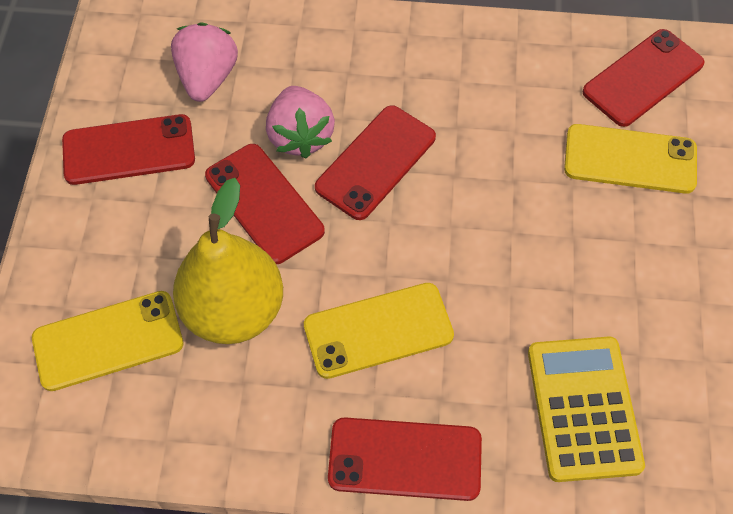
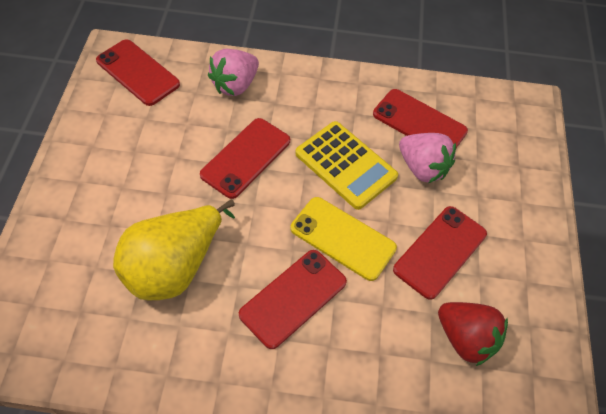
red strawberry: 0 -> 1
yellow phone: 3 -> 1

